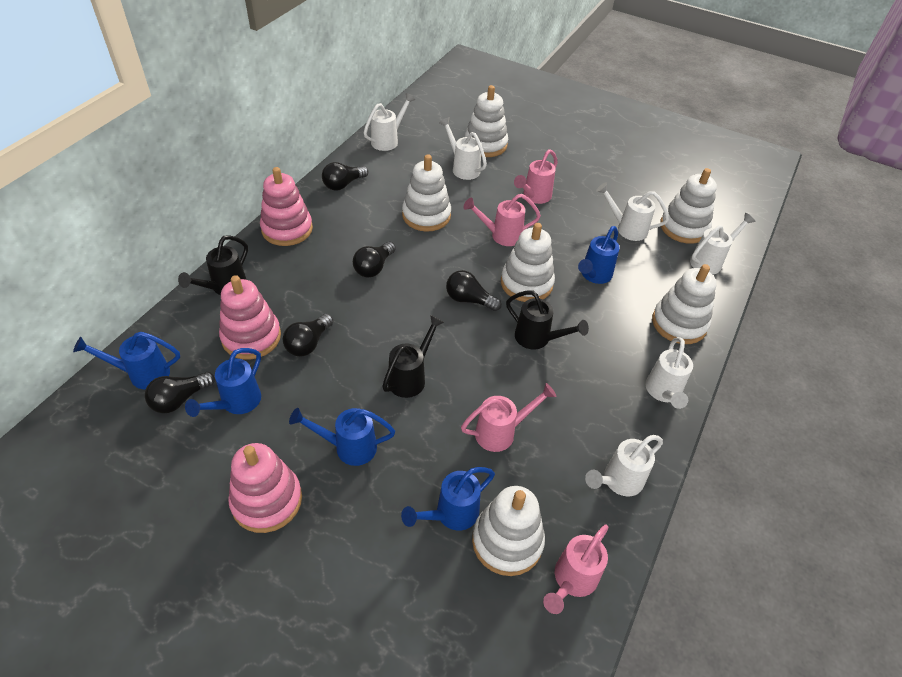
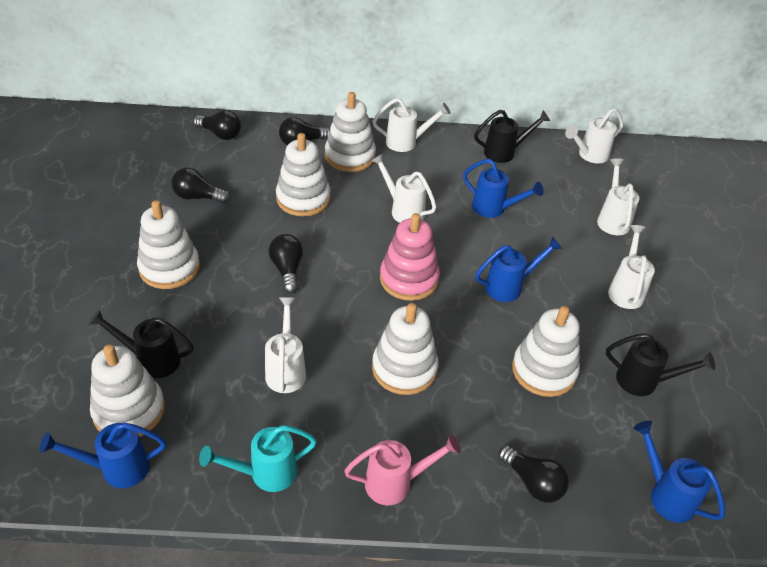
blue watering can: 5 -> 4
pink stacking toy: 3 -> 1
pink watering can: 4 -> 1
turquoise watering can: 0 -> 1

